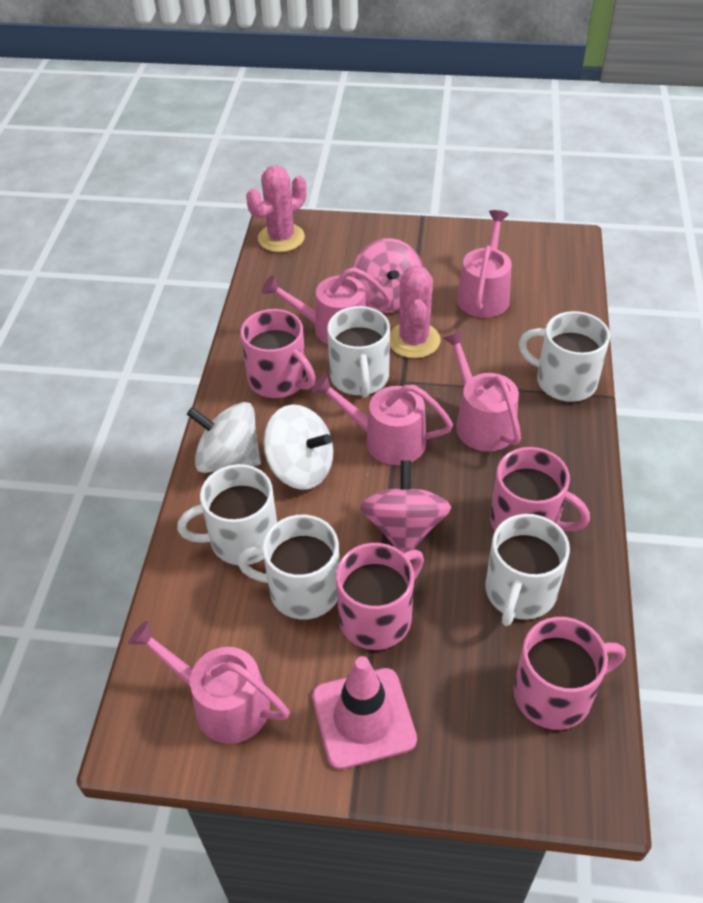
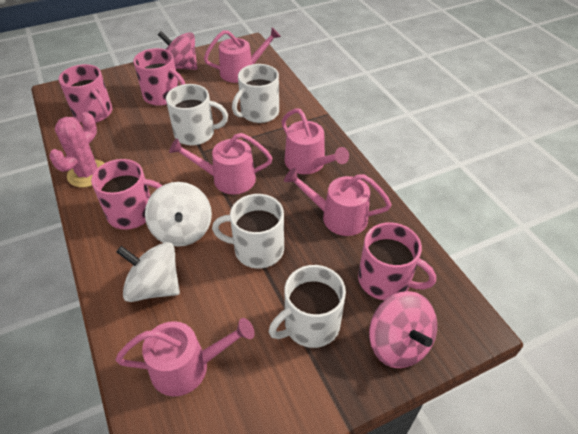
pink cactus: 2 -> 1
pink traffic cone: 1 -> 0
white mug: 5 -> 4

